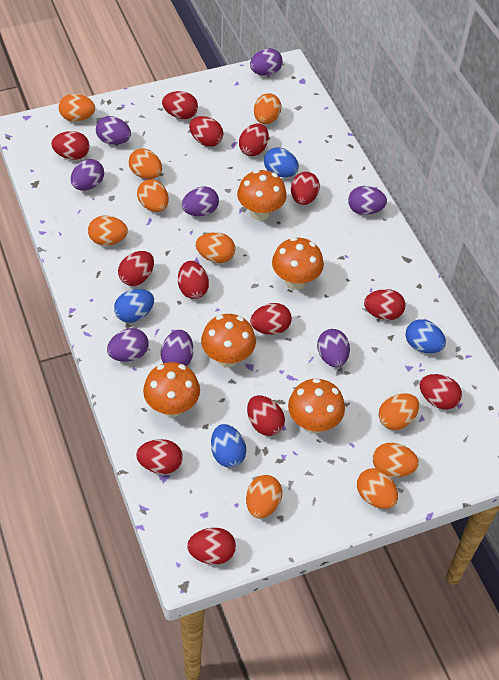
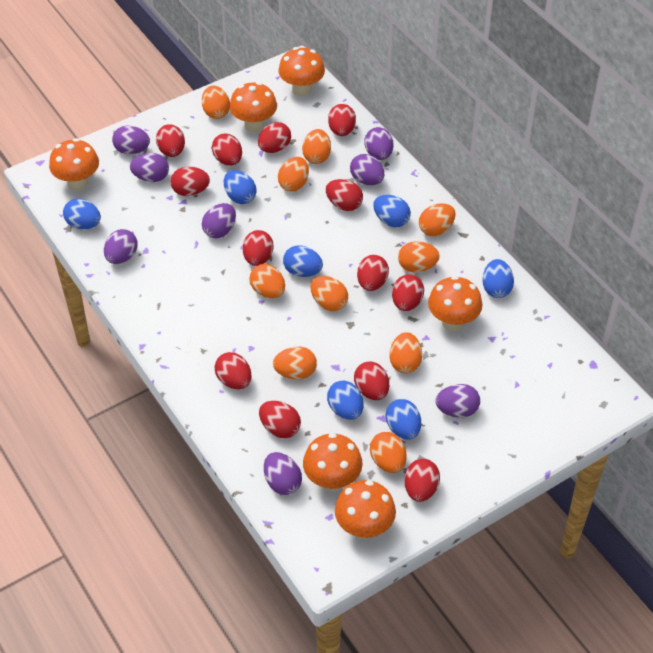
blue egg: 4 -> 7
orange mushroom: 5 -> 6

